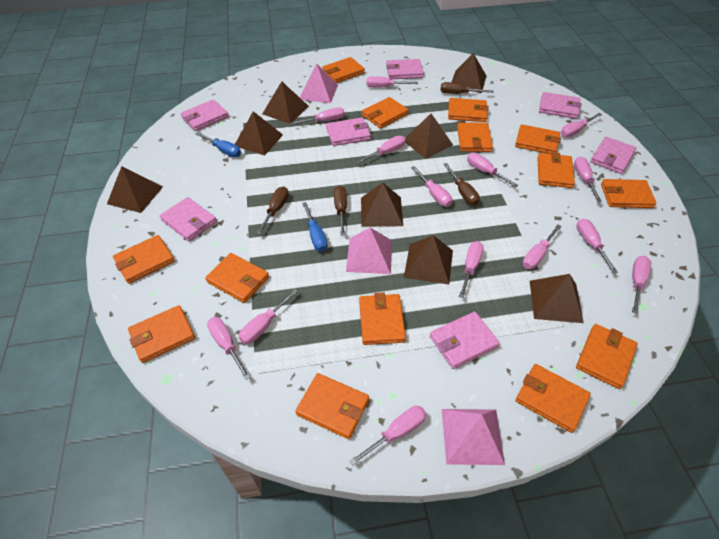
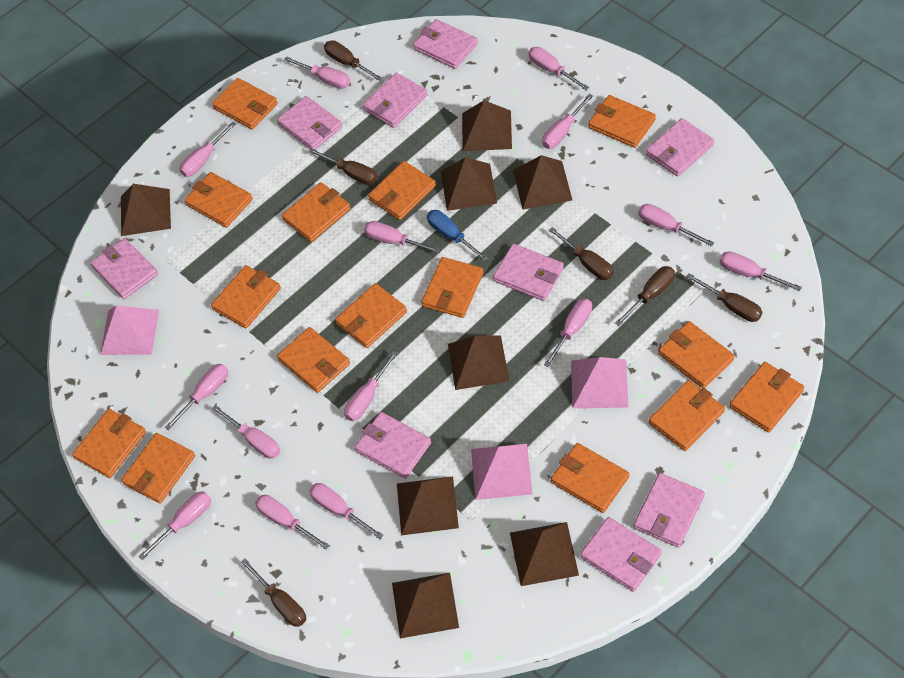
blue screwdriver: 2 -> 1
brown screwdriver: 4 -> 6
orange wallet: 14 -> 15
pink wallet: 7 -> 9

